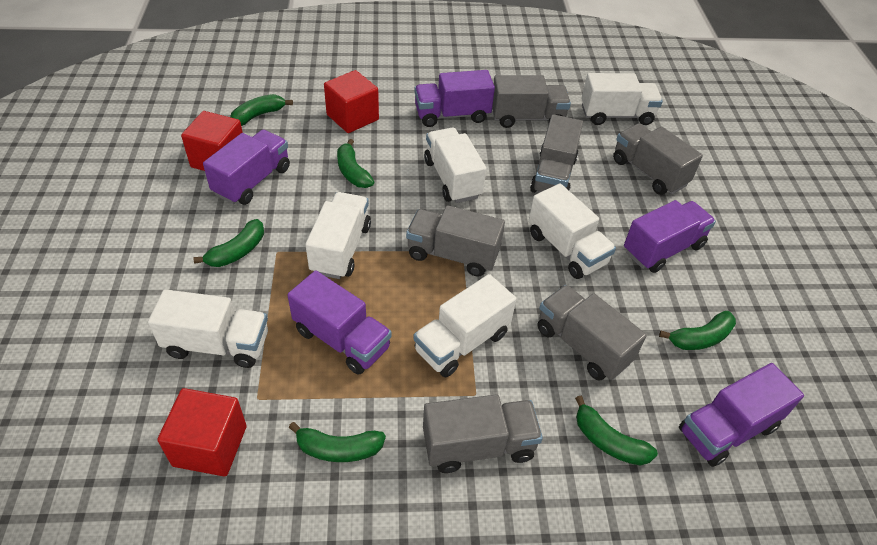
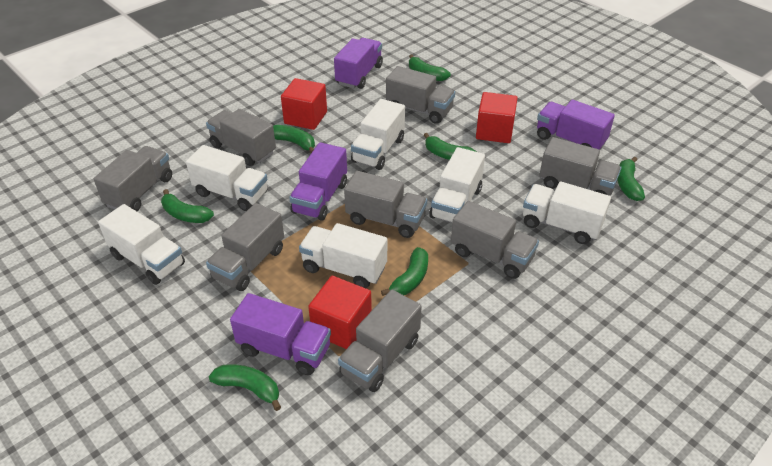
green banana: 6 -> 7
grey truck: 6 -> 8
purple truck: 5 -> 4

